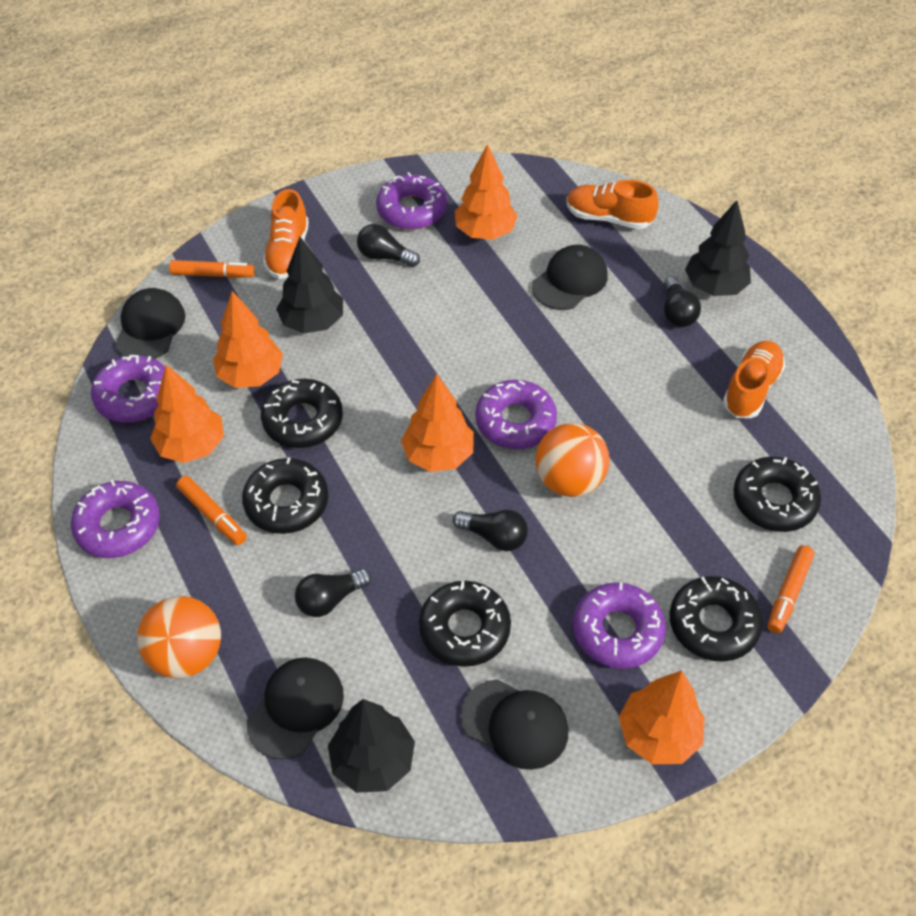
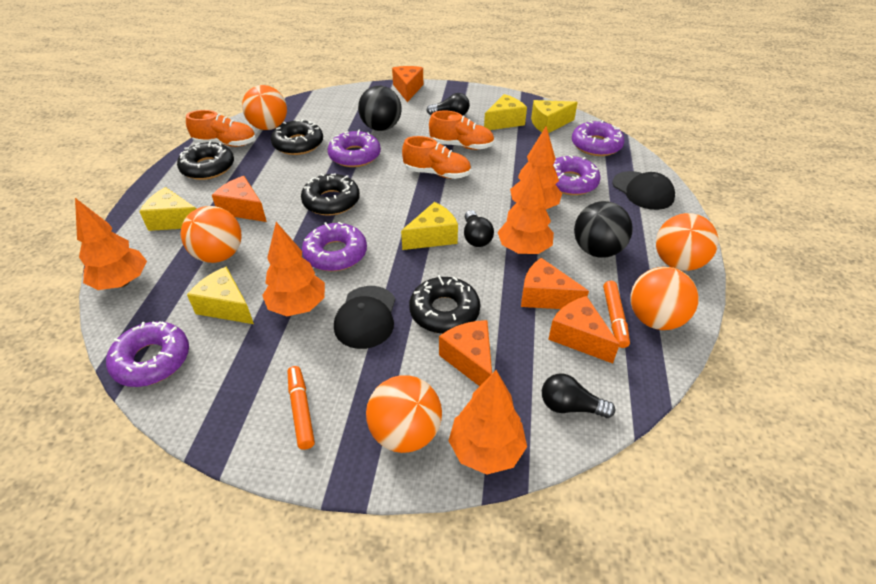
black ball: 0 -> 2
black cap: 4 -> 2
black donut: 5 -> 4
black light bulb: 4 -> 3
black tree: 3 -> 0
orange ball: 2 -> 5
orange cheese: 0 -> 5
orange marker: 3 -> 2
yellow cheese: 0 -> 5

